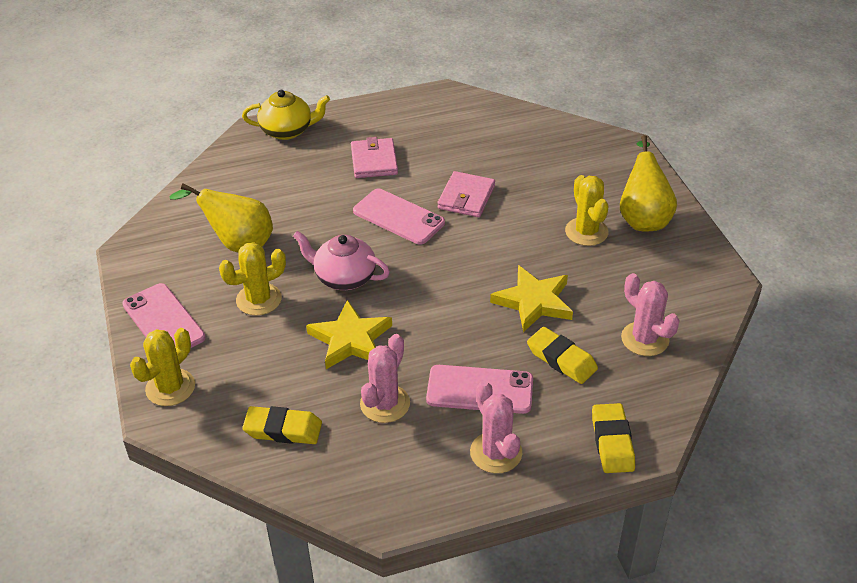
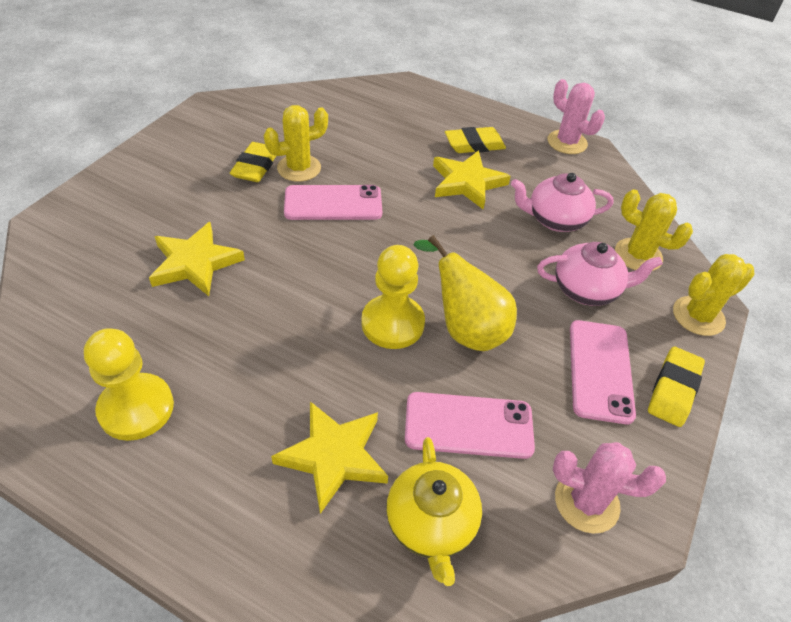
pink cactus: 3 -> 2
pink teapot: 1 -> 2
pink wallet: 2 -> 0
yellow pawn: 0 -> 2
yellow pear: 2 -> 1
yellow star: 2 -> 3

